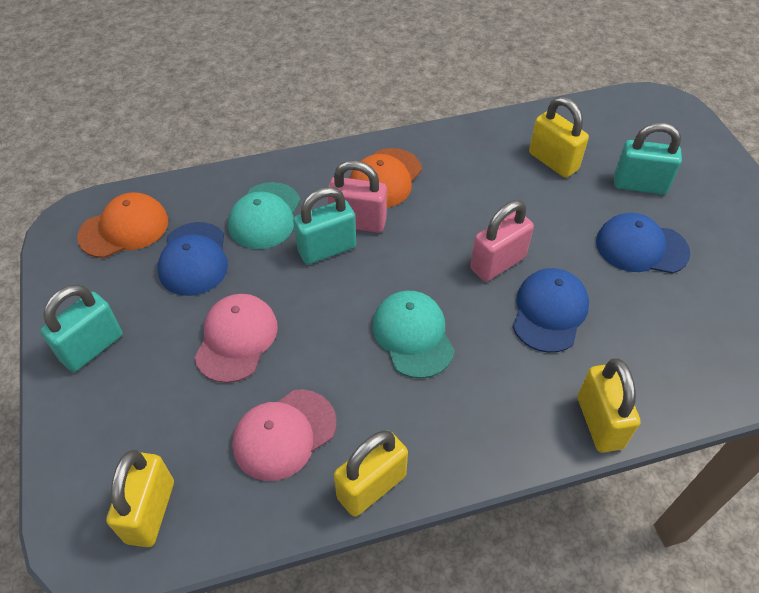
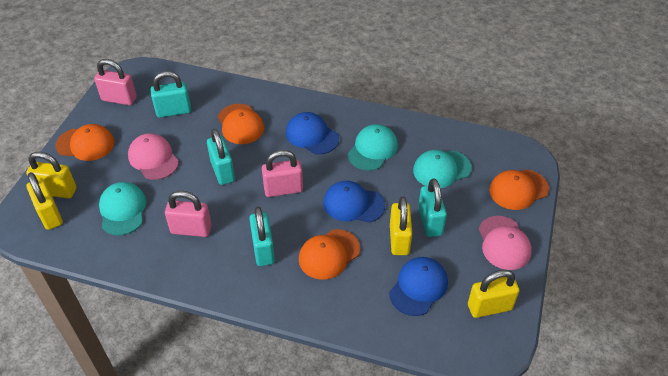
orange cap: 2 -> 4
pink padlock: 2 -> 3
turquoise cap: 2 -> 3
turquoise padlock: 3 -> 4

